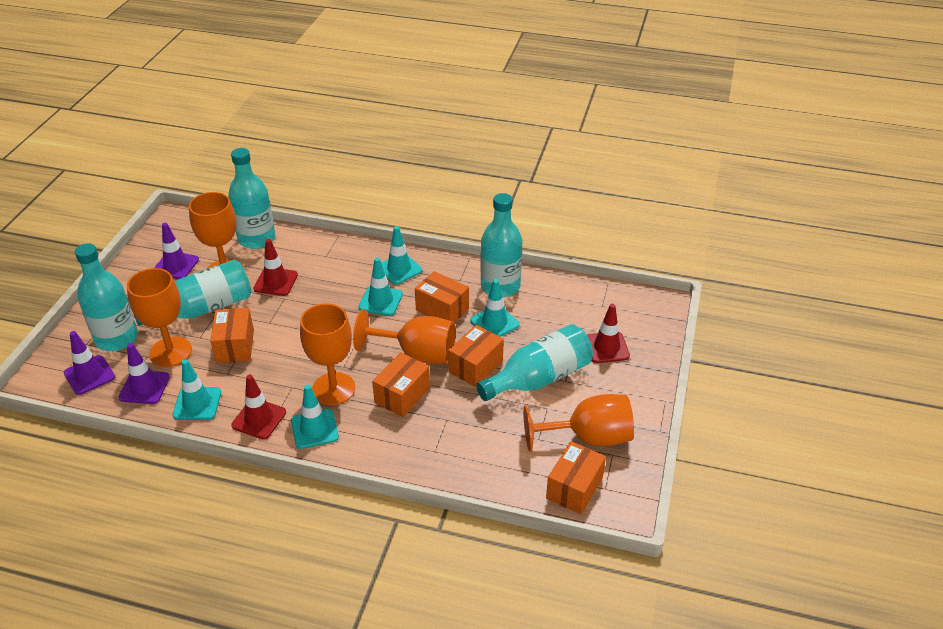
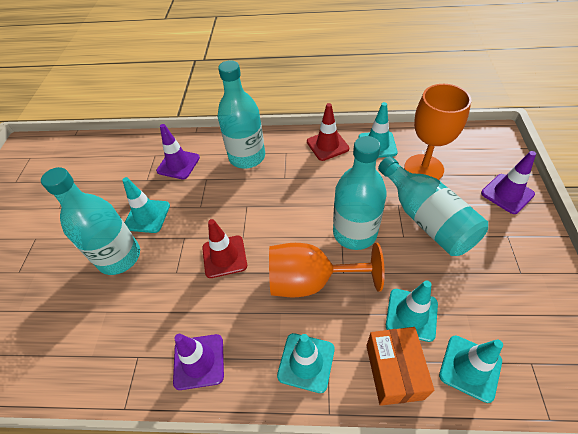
orange box: 5 -> 1
orange goblet: 5 -> 2
red traffic cone: 3 -> 2
turquoise bottle: 5 -> 4

